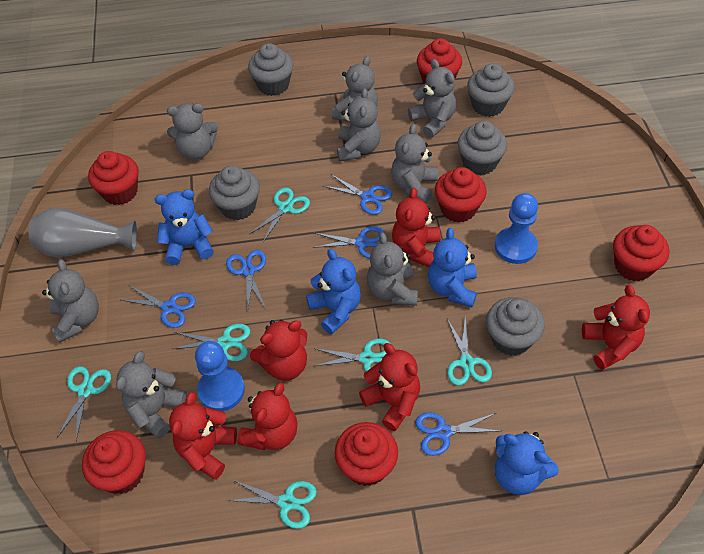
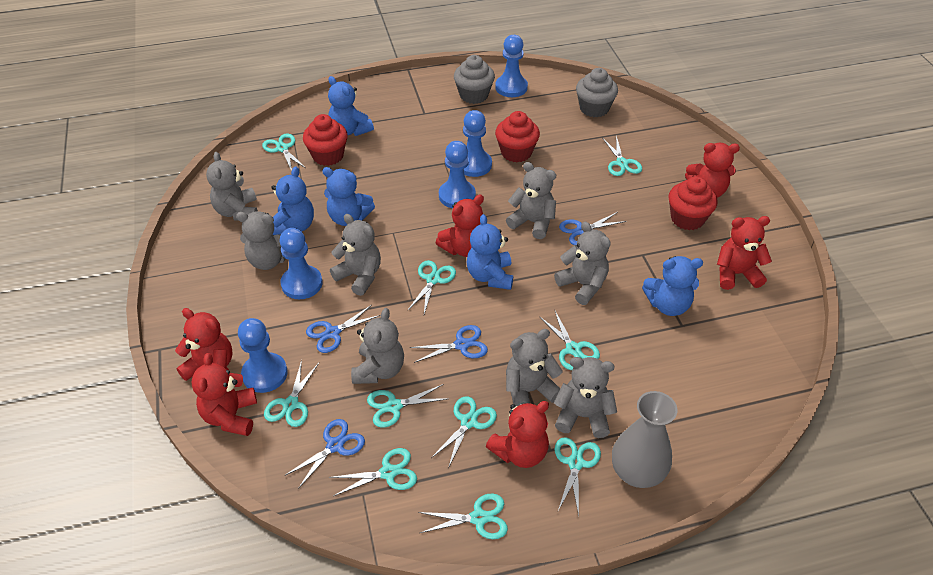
blue pawn: 2 -> 5
blue scissors: 5 -> 4
blue teddy bear: 4 -> 5
grey cupcake: 5 -> 2
red cupcake: 6 -> 3
turquoise scissors: 6 -> 10

